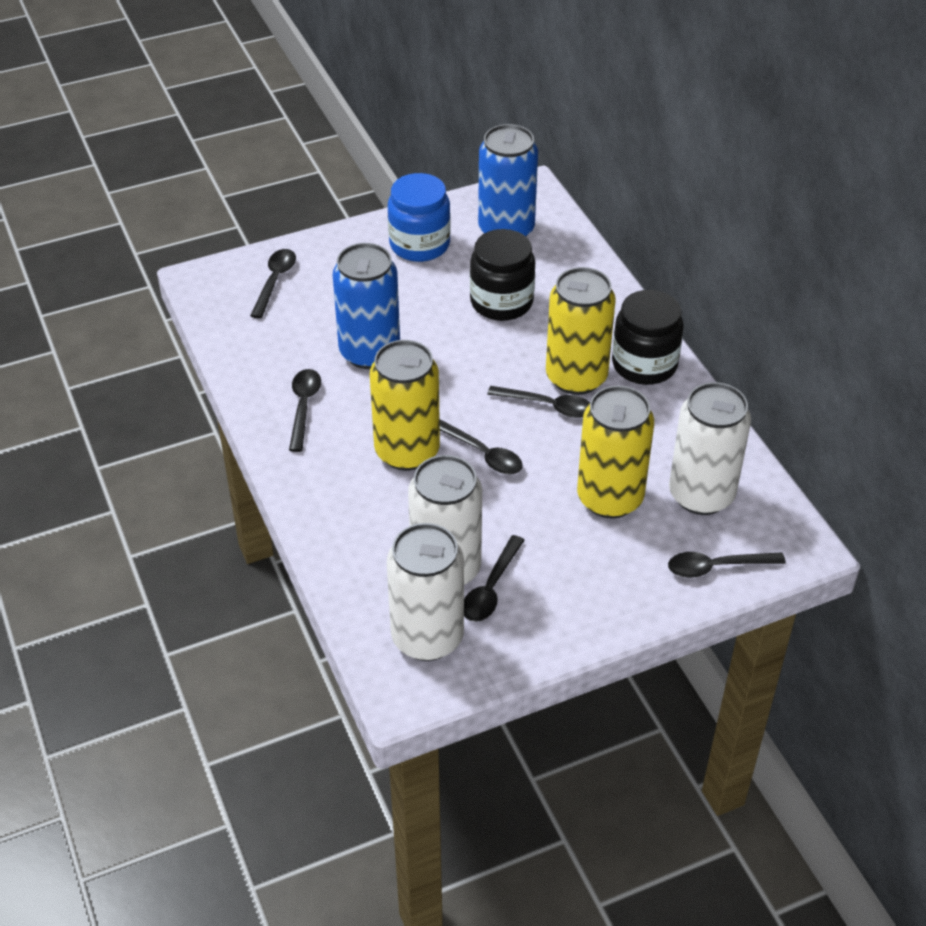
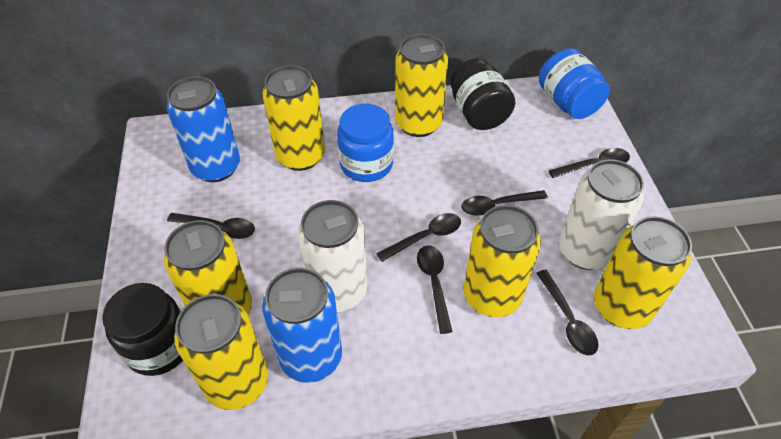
blue jar: 1 -> 2
white can: 3 -> 2
yellow can: 3 -> 6

